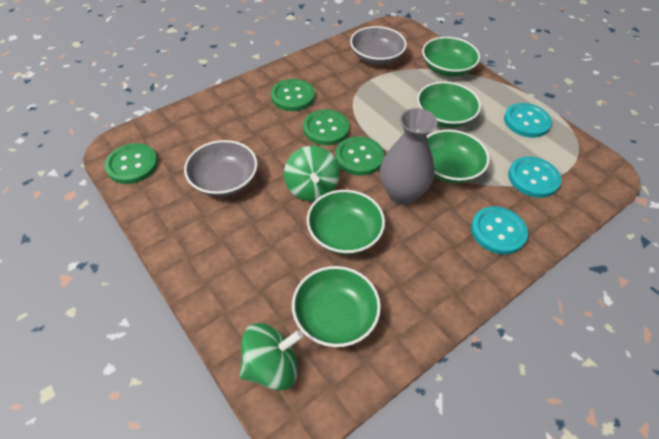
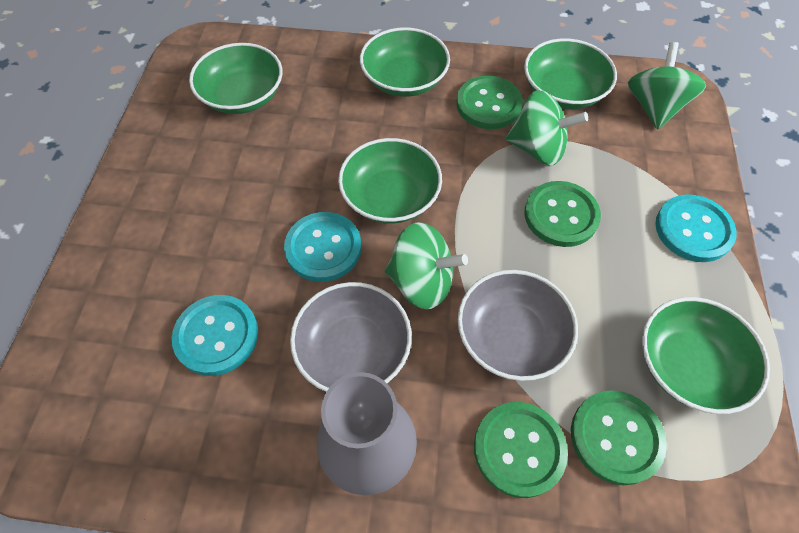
green spinning top: 2 -> 3

